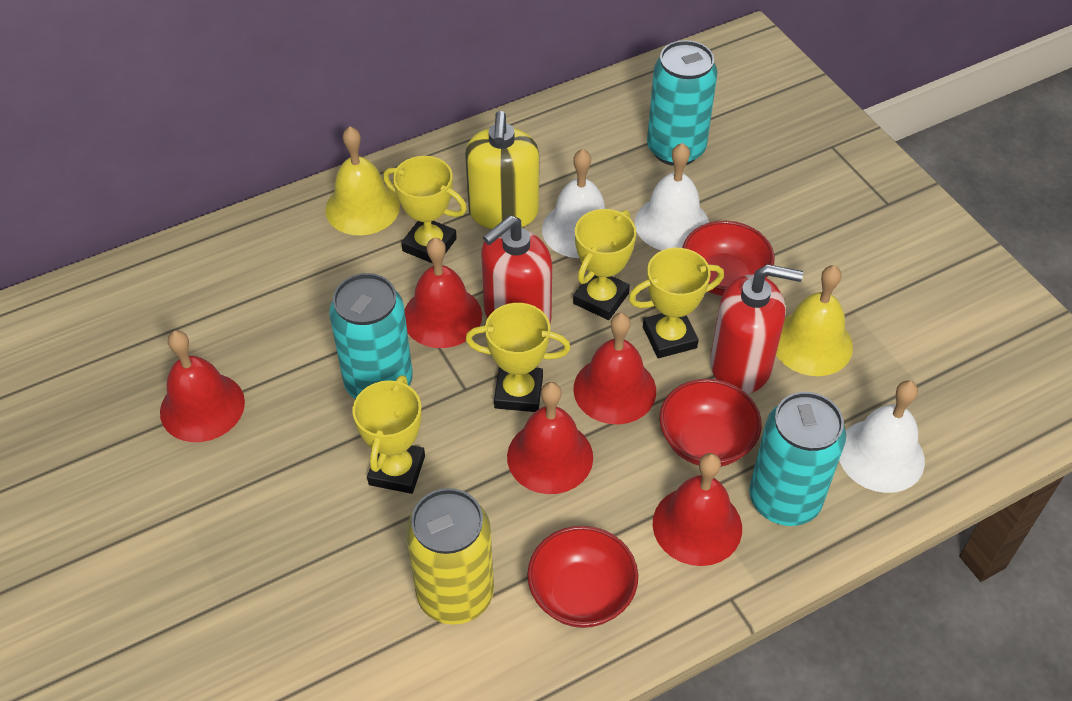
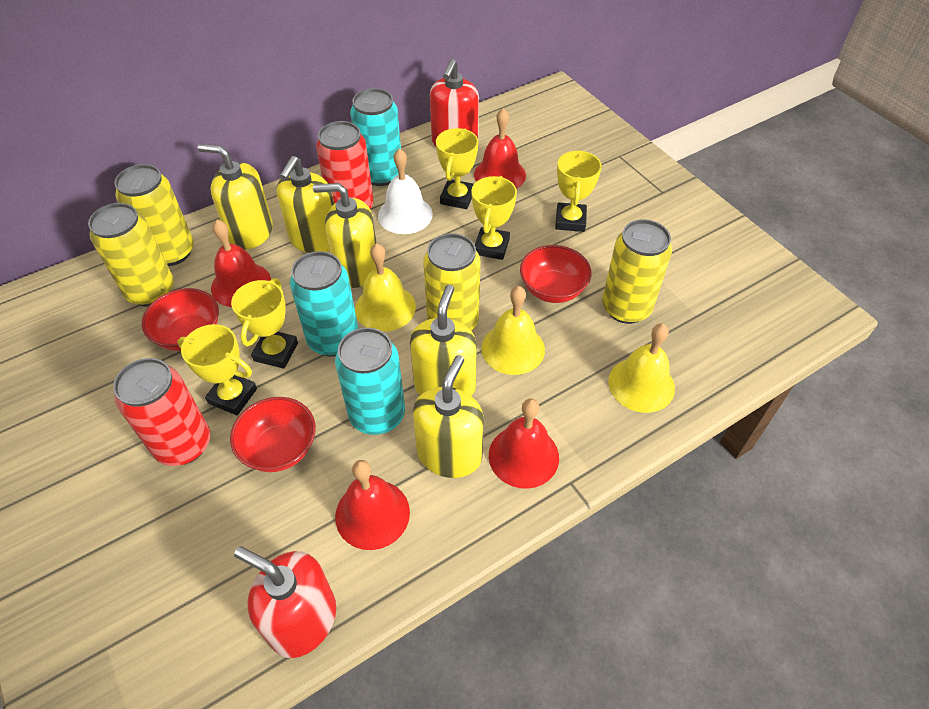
red bell: 5 -> 4
red can: 0 -> 2
white bell: 3 -> 1
yellow bell: 2 -> 3
yellow can: 1 -> 4
yellow soap dispenser: 1 -> 5

